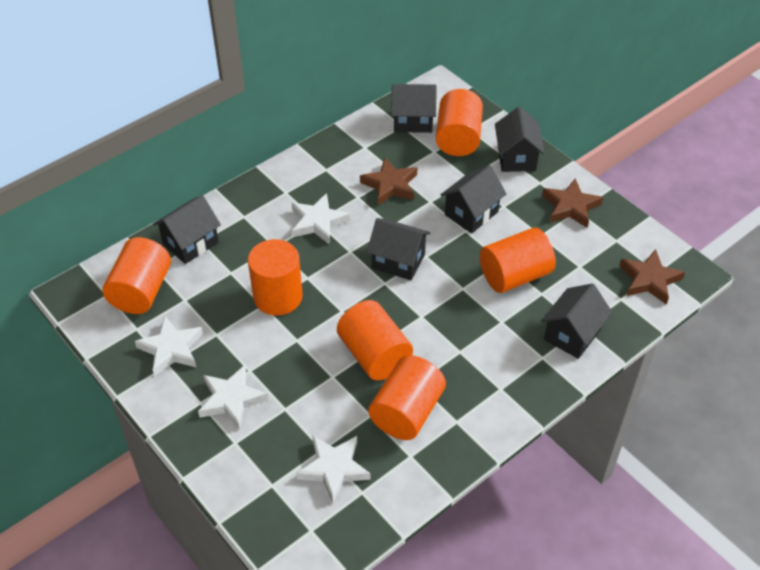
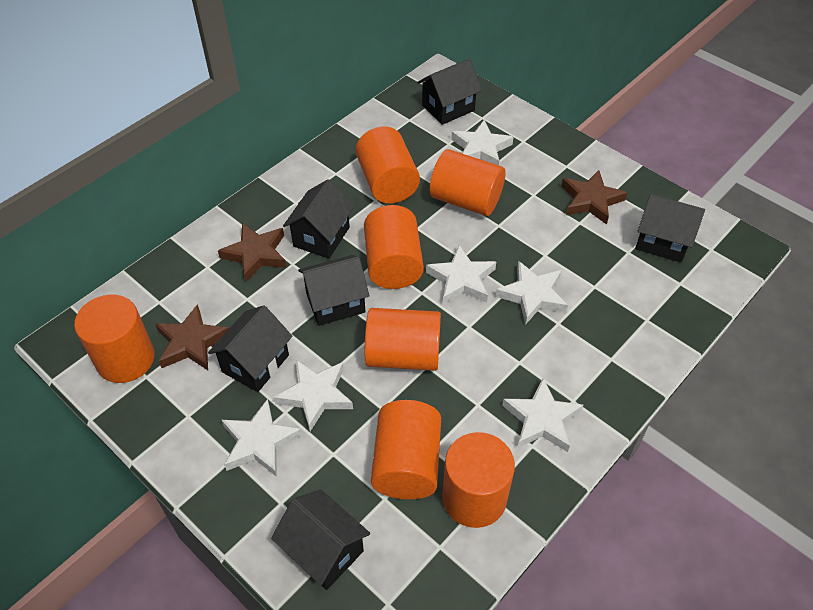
orange cylinder: 6 -> 7
white star: 4 -> 6

